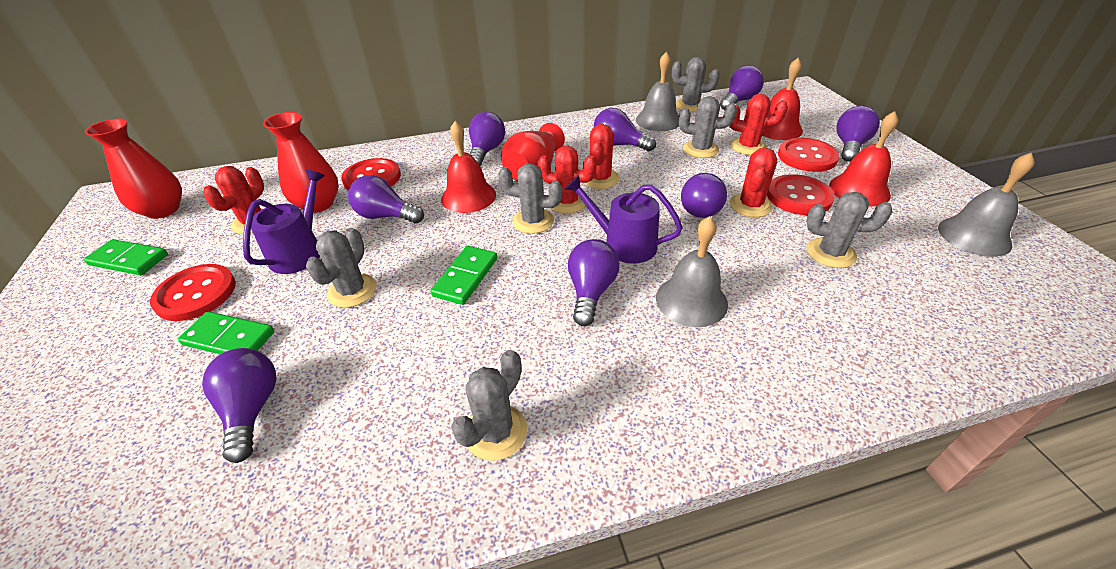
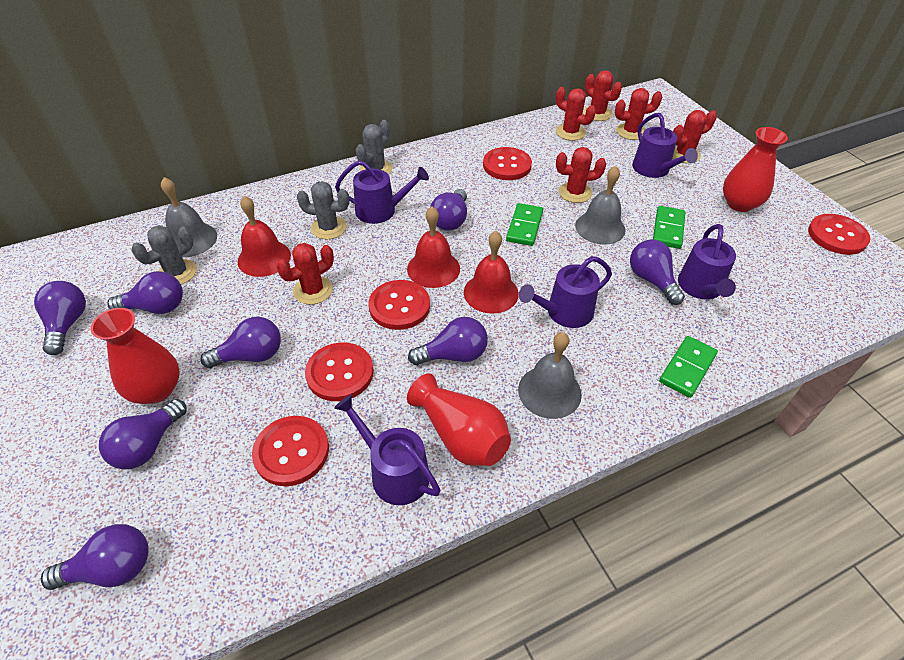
grey cactus: 6 -> 3
purple watering can: 2 -> 5
red button: 4 -> 5
red cactus: 5 -> 6

